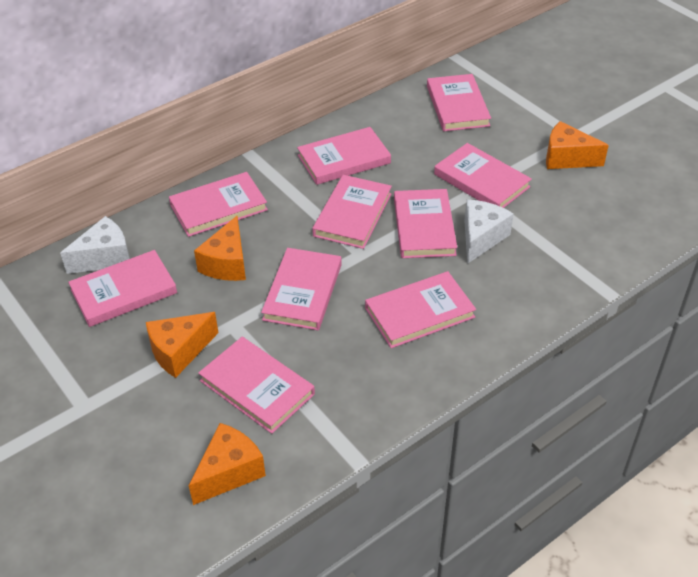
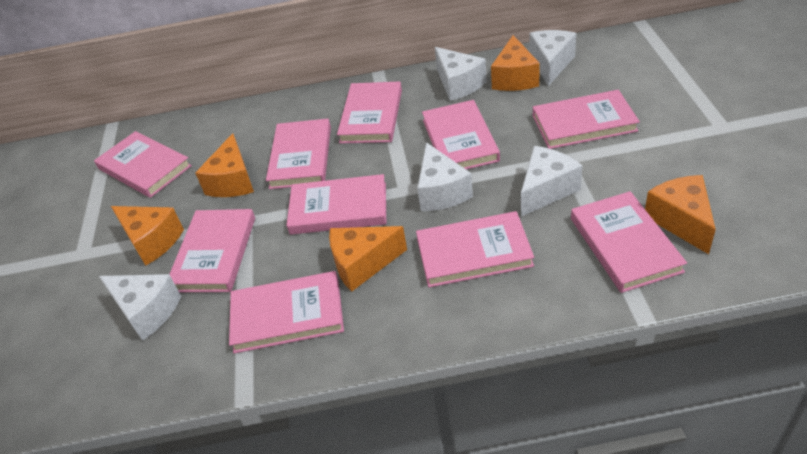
orange cheese: 4 -> 5
white cheese: 2 -> 5

